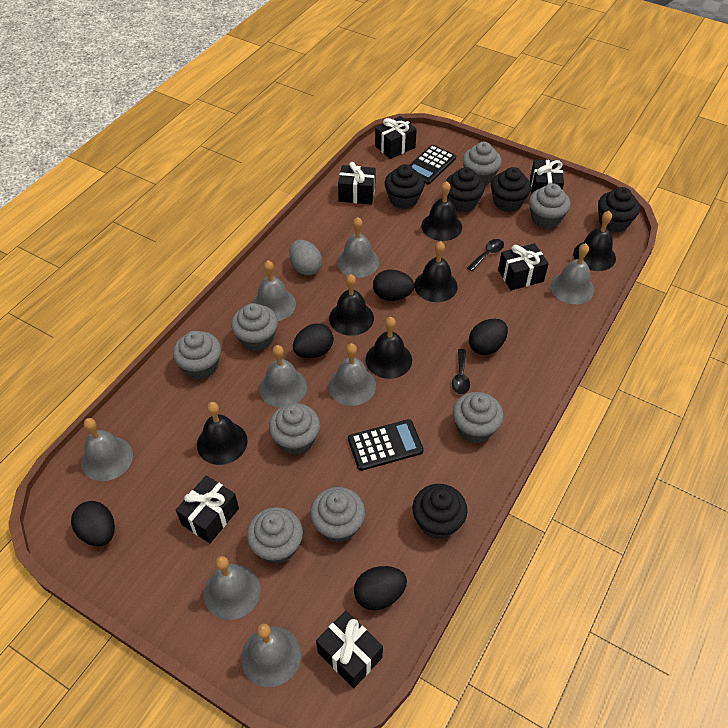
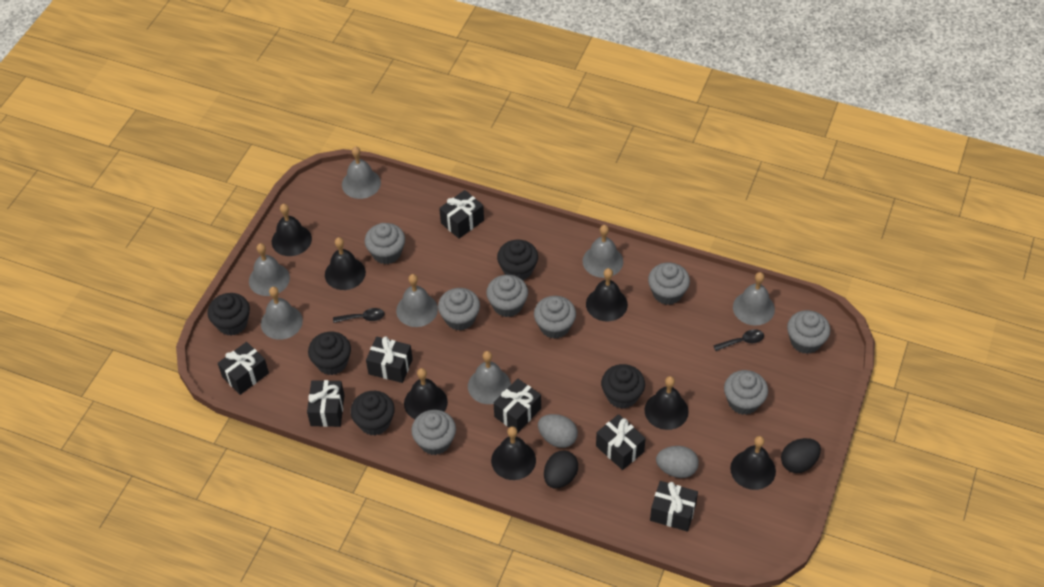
black bell: 6 -> 7
black calculator: 2 -> 0
black egg: 5 -> 2
black gift: 6 -> 7
grey bell: 8 -> 7
grey egg: 1 -> 2

